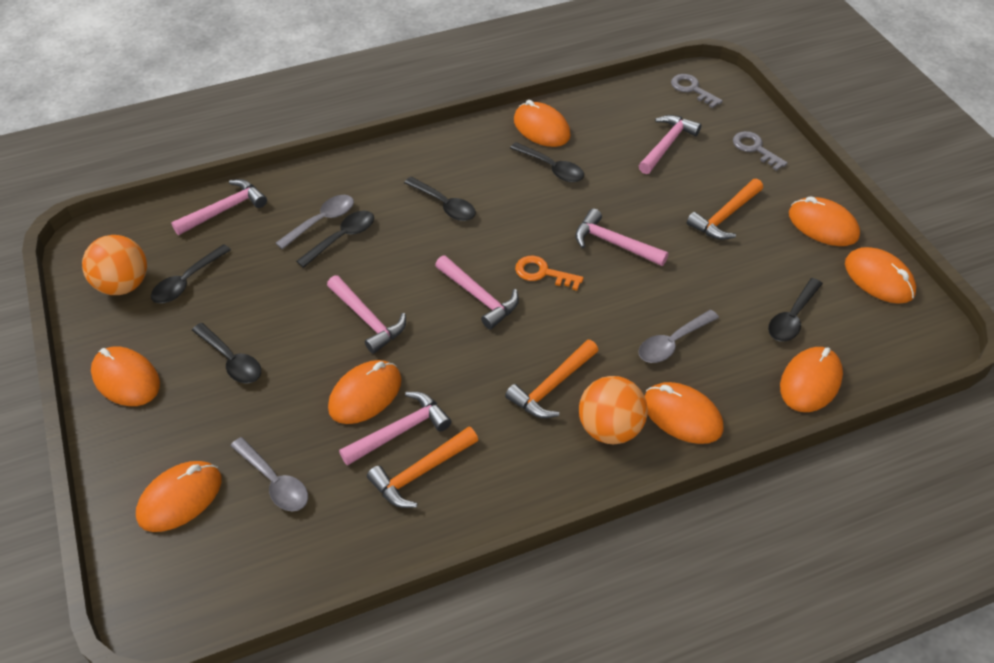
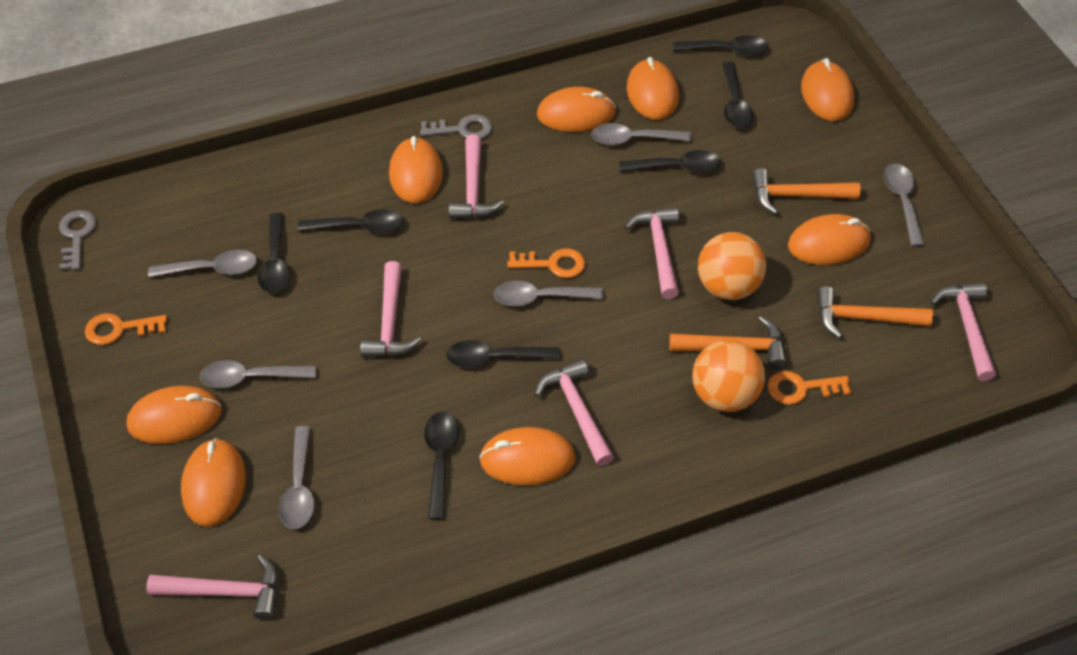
black spoon: 6 -> 7
grey spoon: 3 -> 6
orange key: 1 -> 3

